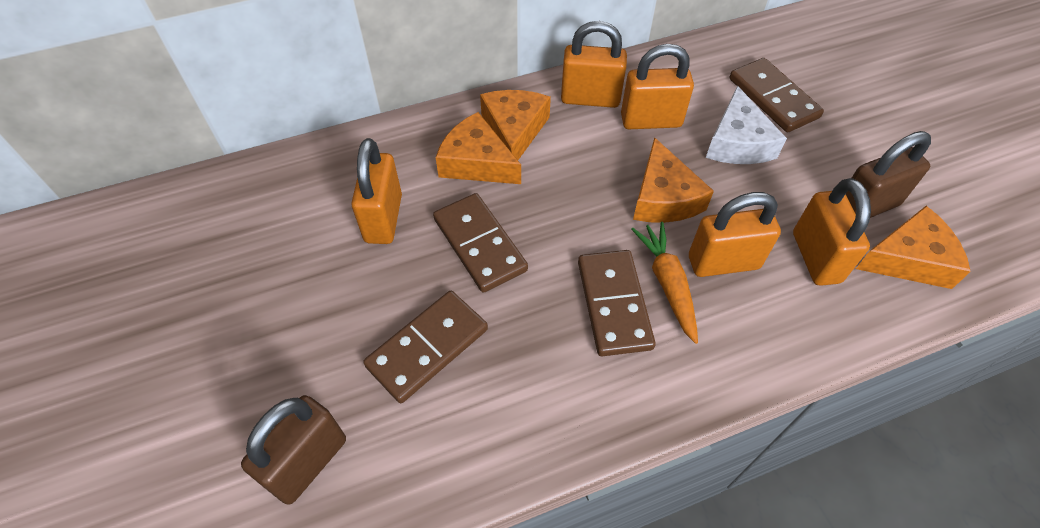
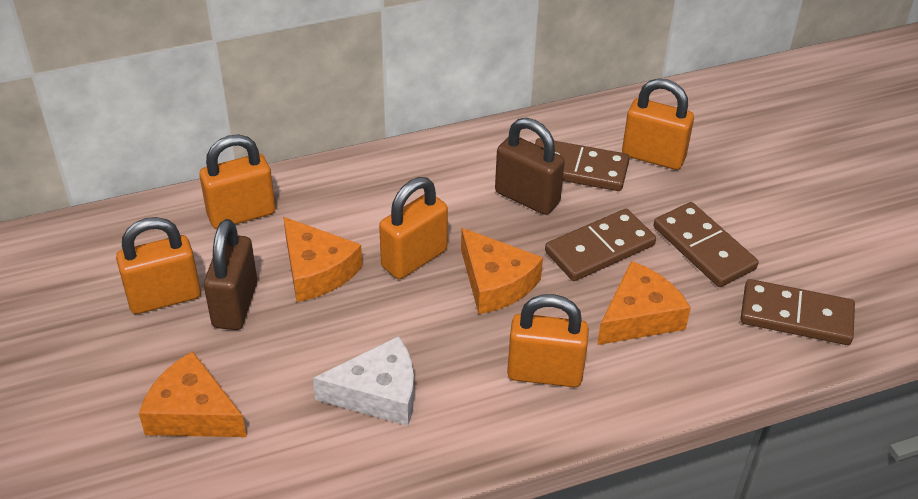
orange carrot: 1 -> 0

